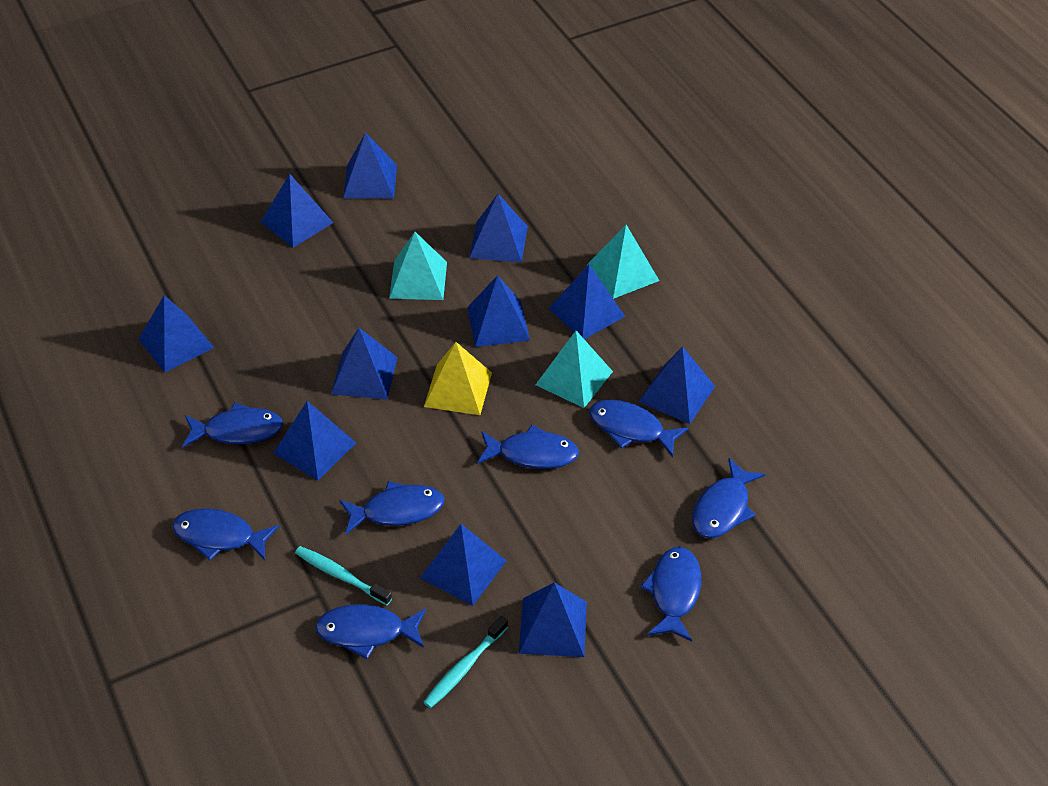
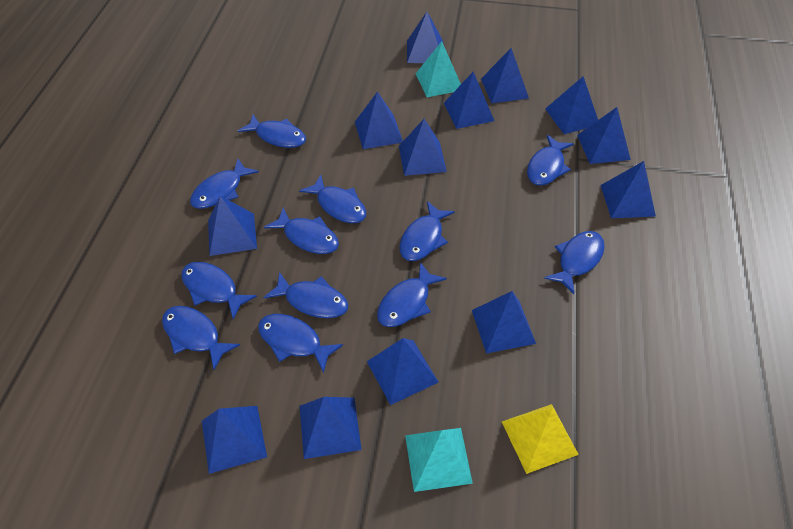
blue fish: 8 -> 12
blue pyramid: 11 -> 13
turquoise pyramid: 3 -> 2
turquoise toothbrush: 2 -> 0

